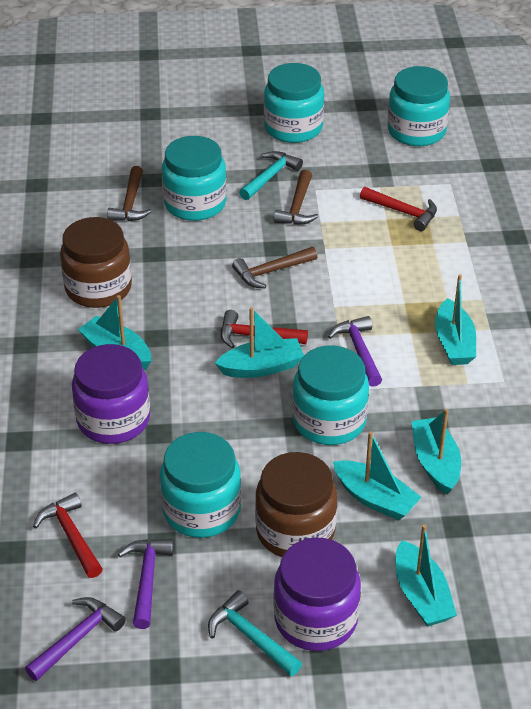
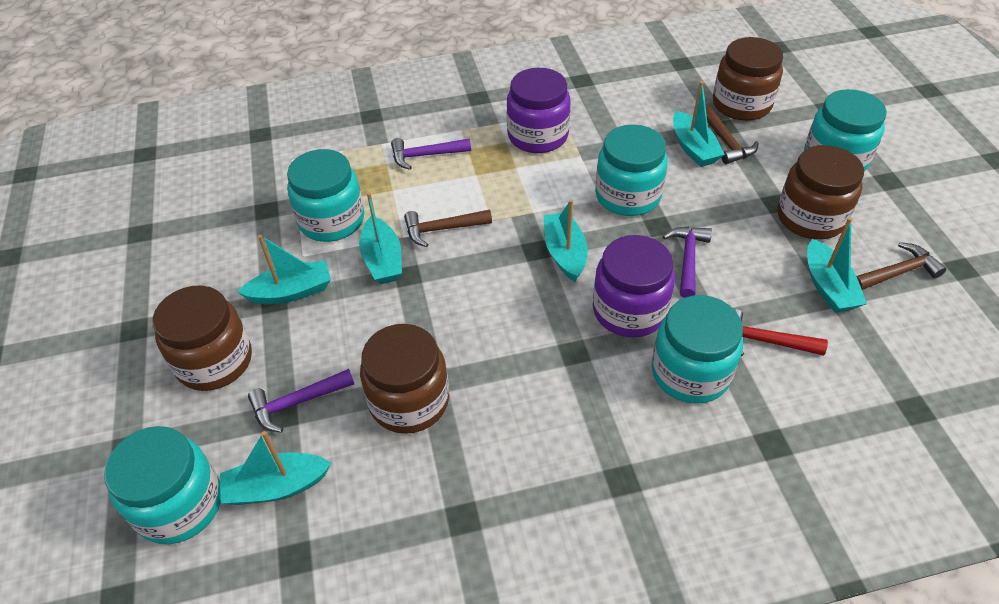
brown jar: 2 -> 4
red hammer: 3 -> 1
turquoise hammer: 2 -> 0

